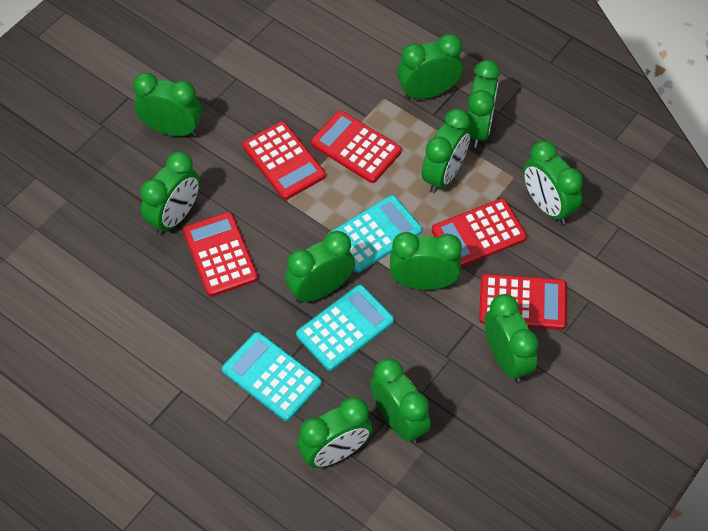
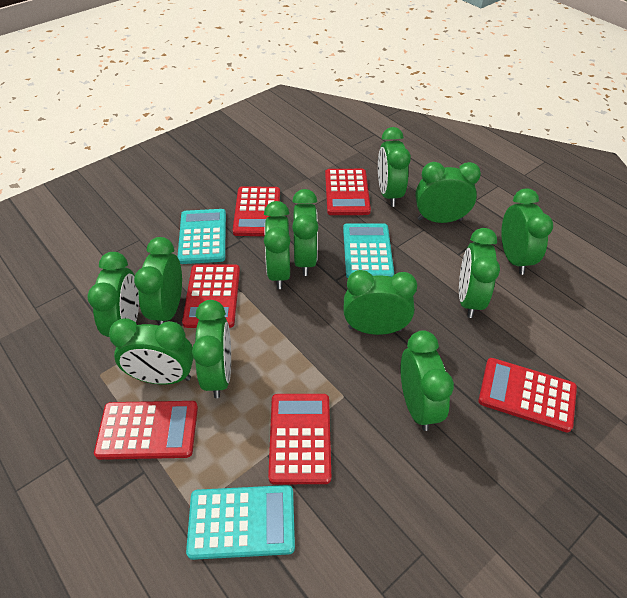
green clock: 11 -> 12
red calculator: 5 -> 6

